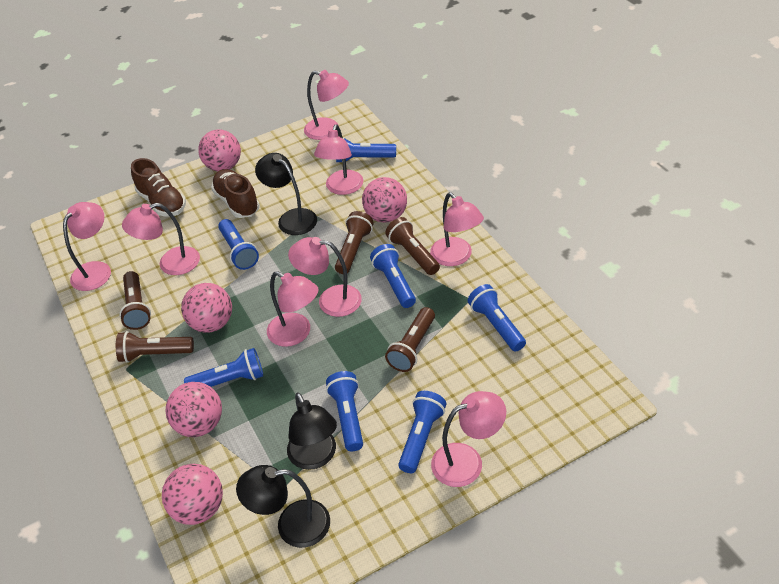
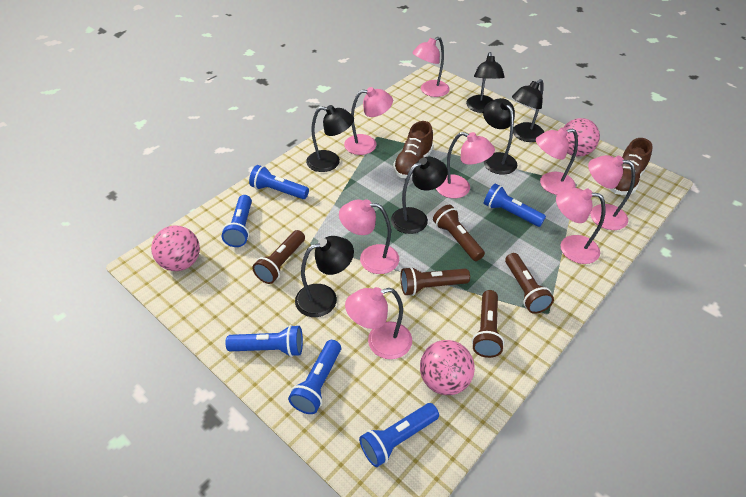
black lamp: 3 -> 6
blue flashlight: 7 -> 6
pink ball: 5 -> 3

